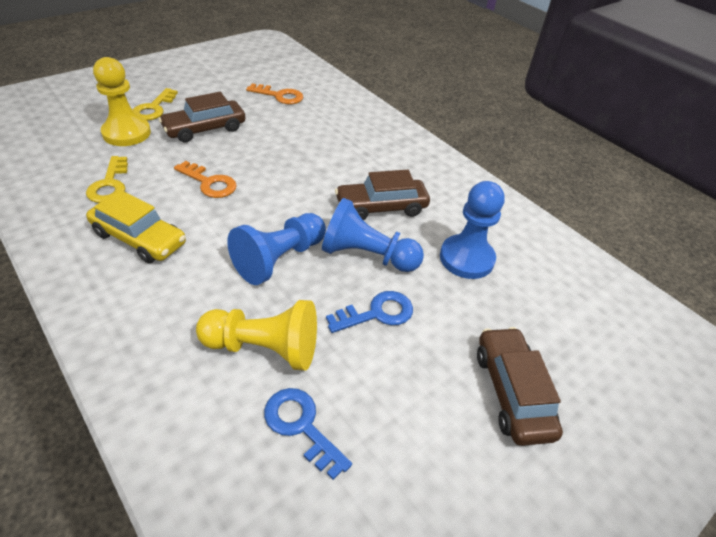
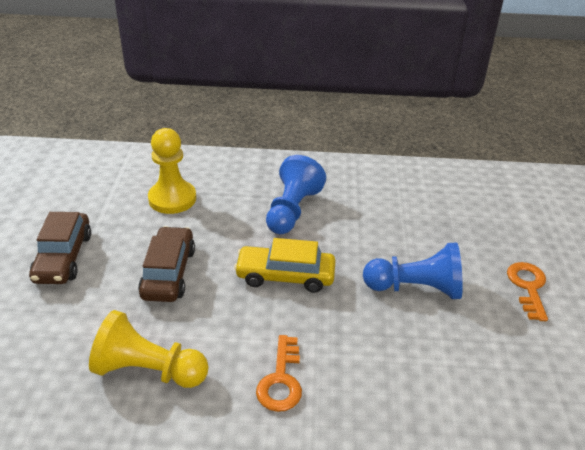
blue key: 2 -> 0
blue pawn: 3 -> 2
brown car: 3 -> 2
yellow key: 2 -> 0

